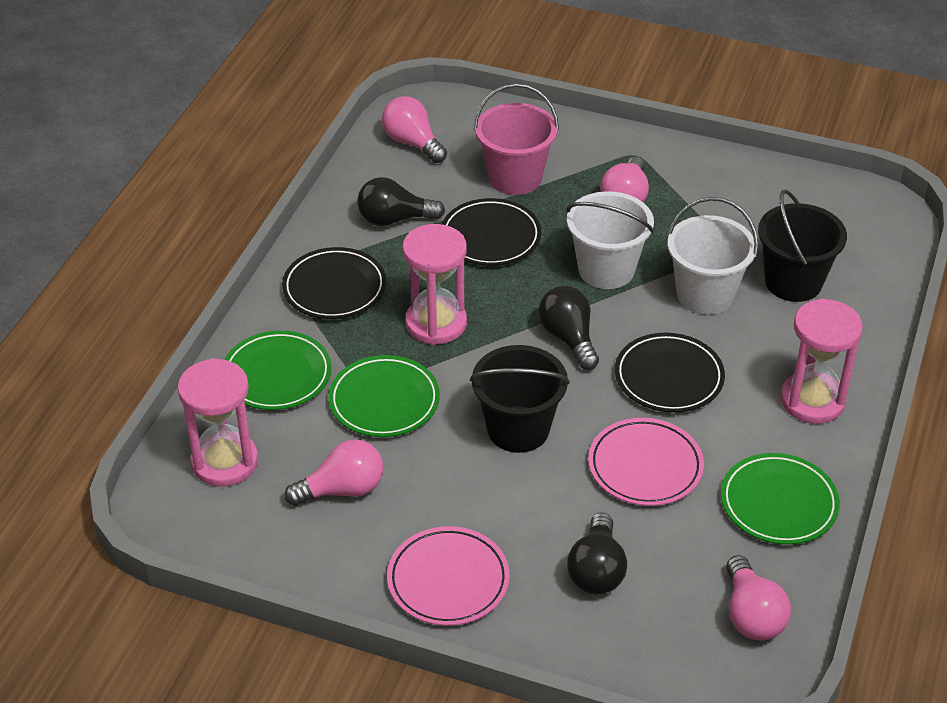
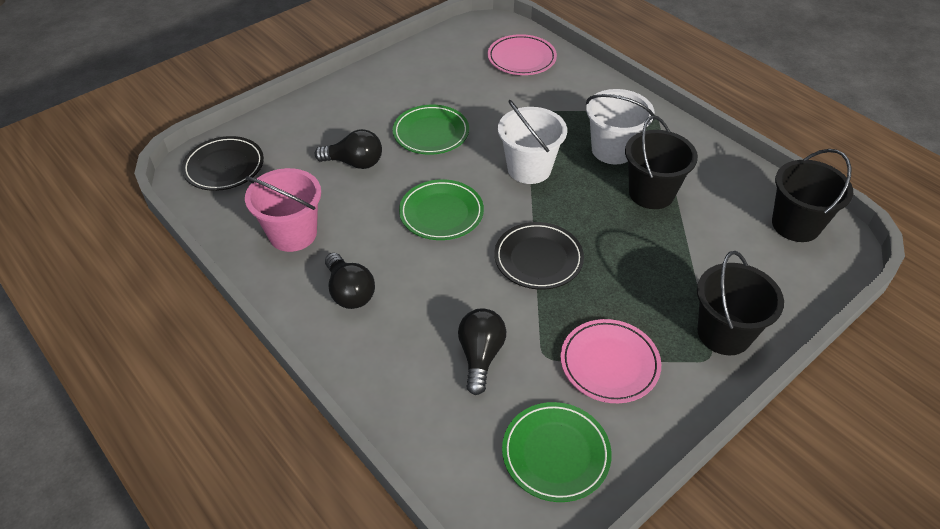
black bucket: 2 -> 3
black plate: 3 -> 2
pink hourglass: 3 -> 0
pink light bulb: 4 -> 0

